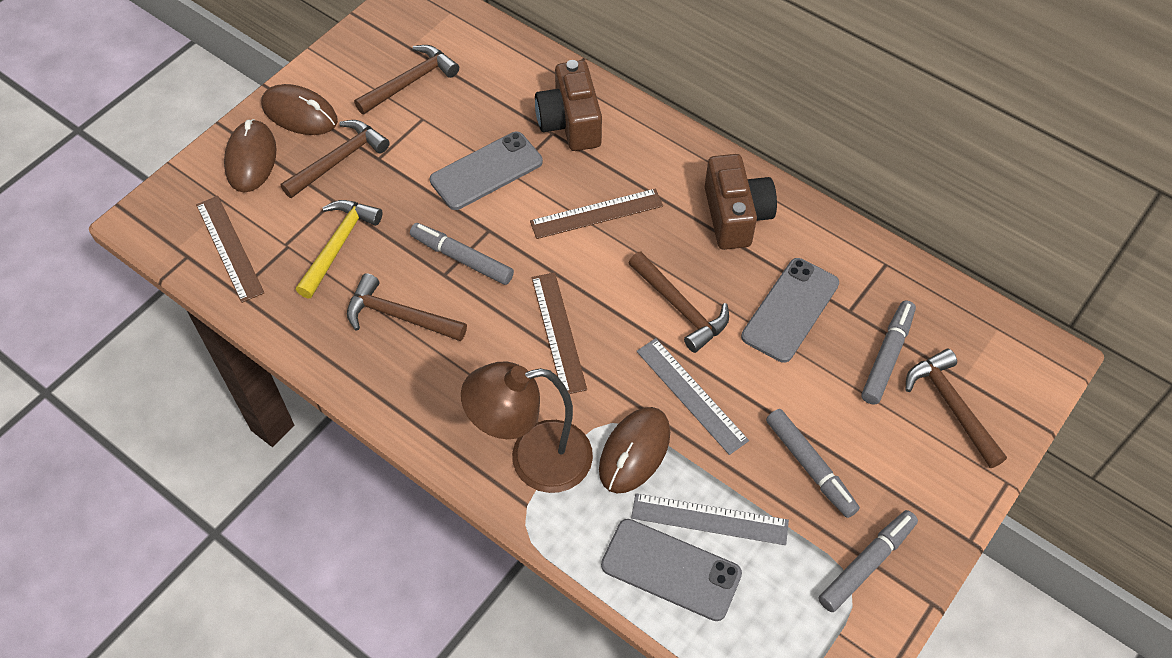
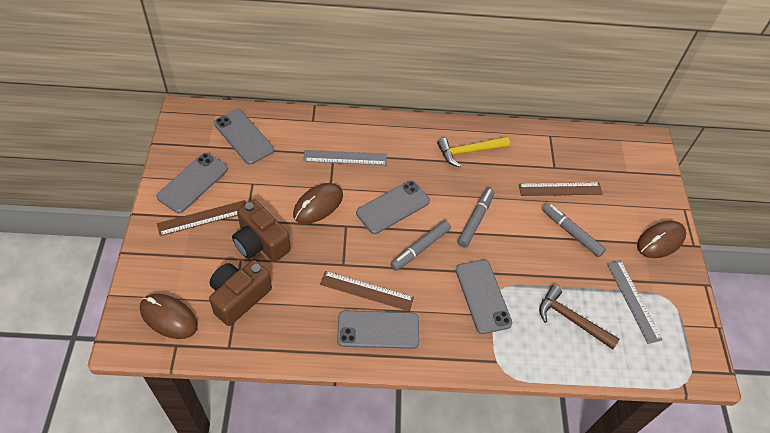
brown hammer: 5 -> 1
brown lamp: 1 -> 0
grey marker: 4 -> 3
grey phone: 3 -> 5

